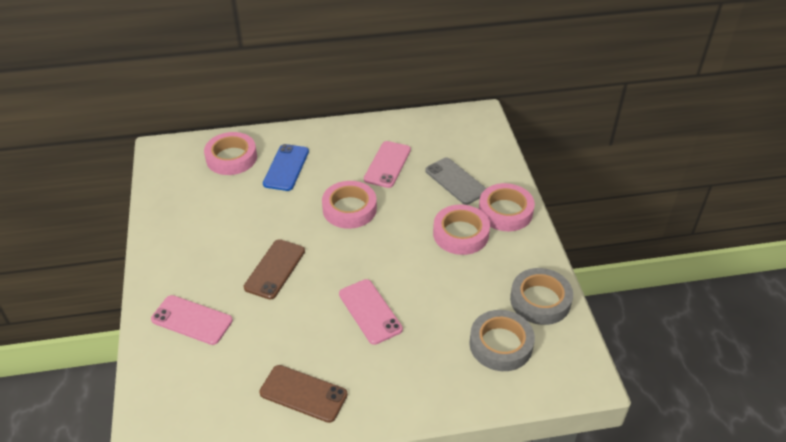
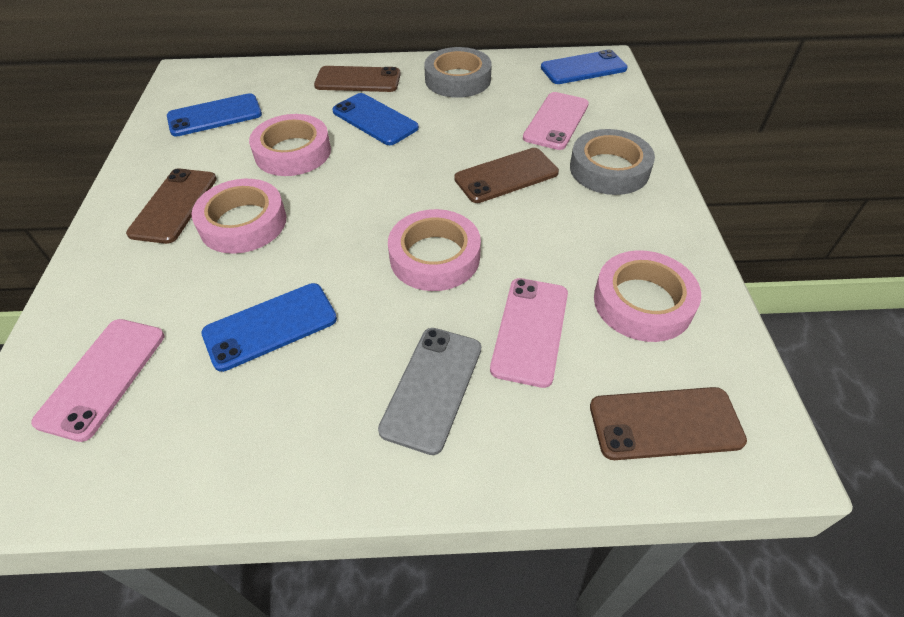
blue phone: 1 -> 4
brown phone: 2 -> 4

